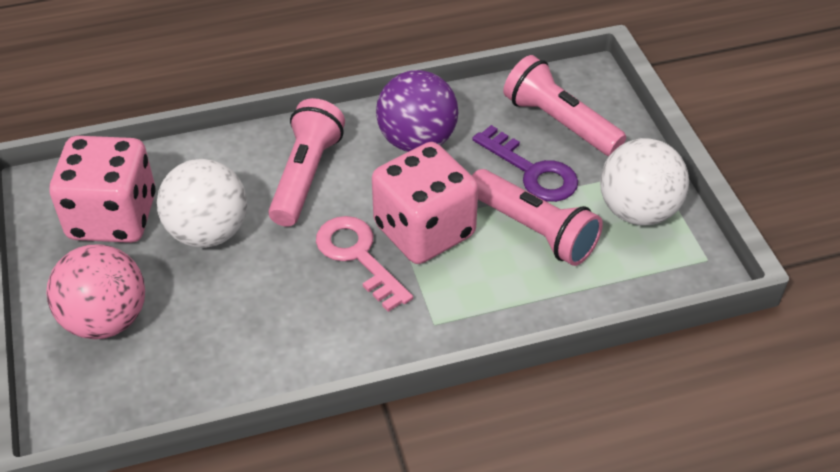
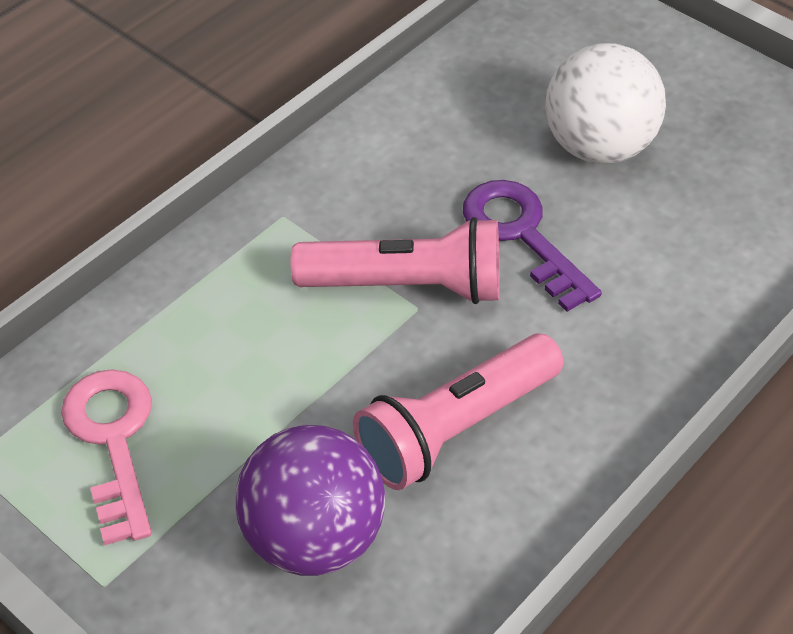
pink ball: 1 -> 0
pink dice: 2 -> 0
pink flashlight: 3 -> 2
white ball: 2 -> 1

